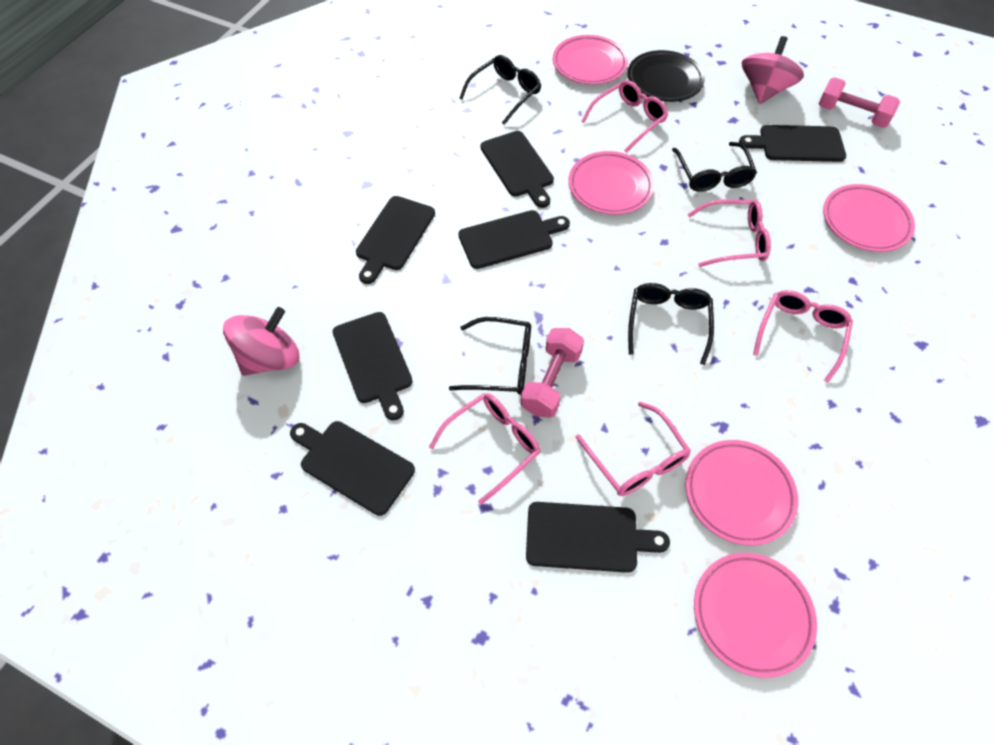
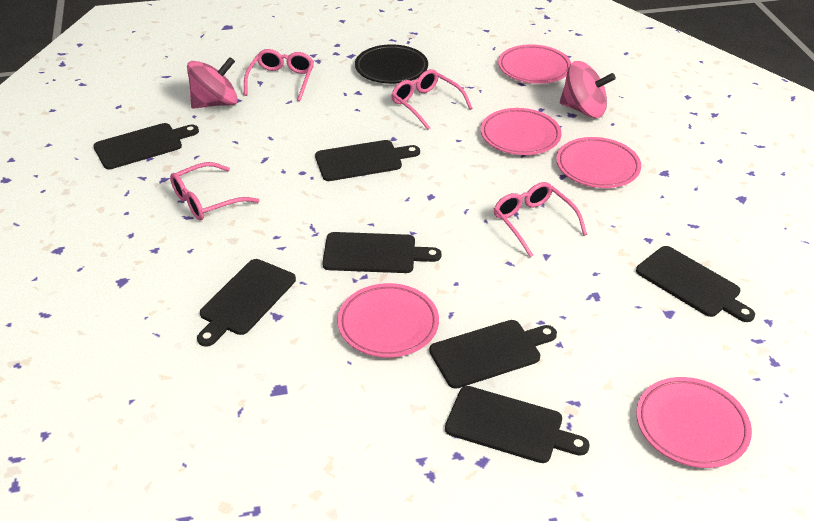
black glasses: 4 -> 0
pink dumbbell: 2 -> 0
pink glasses: 5 -> 4

